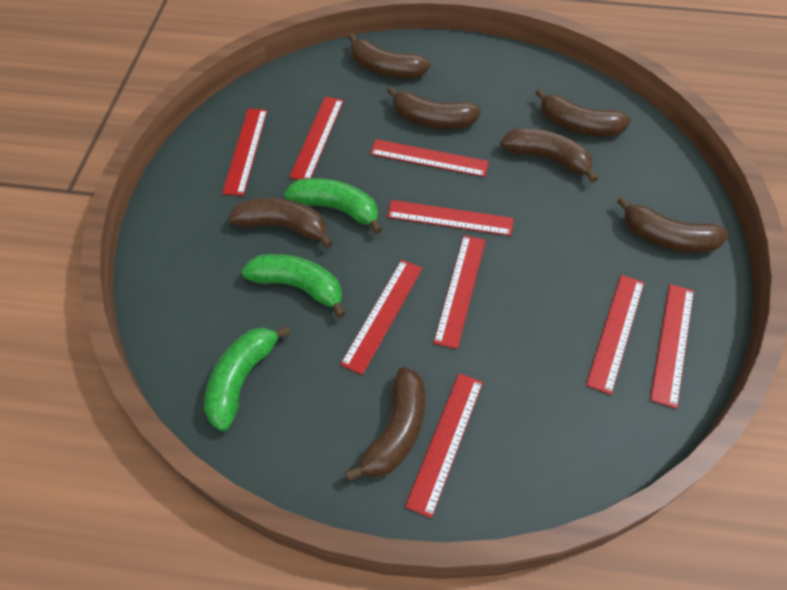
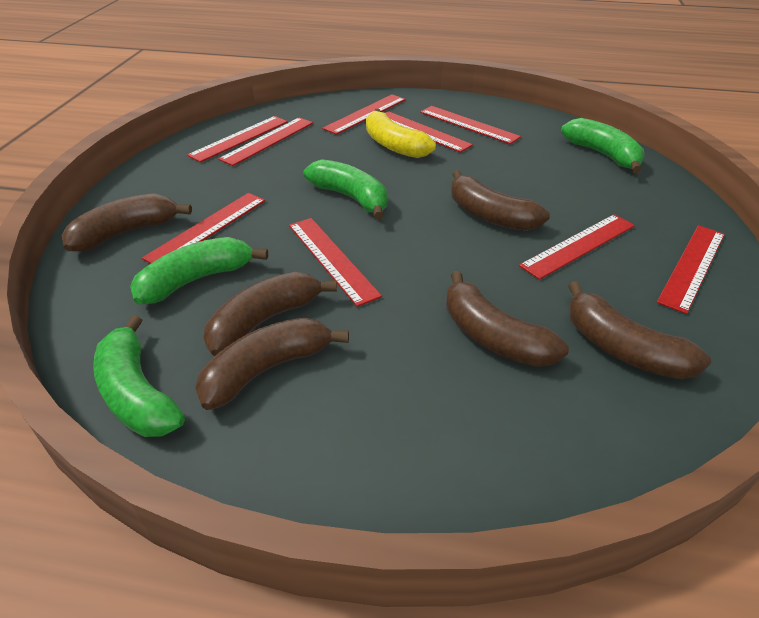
brown banana: 7 -> 6
green banana: 3 -> 4
yellow banana: 0 -> 1

